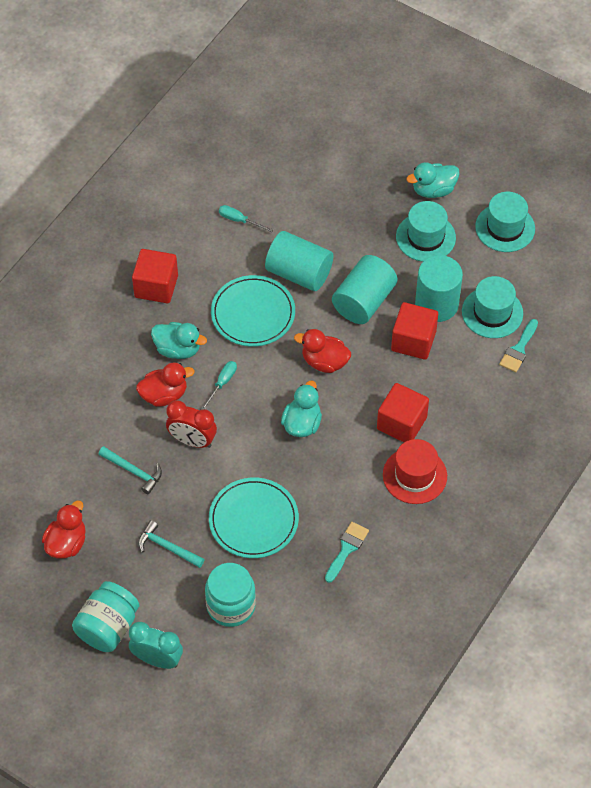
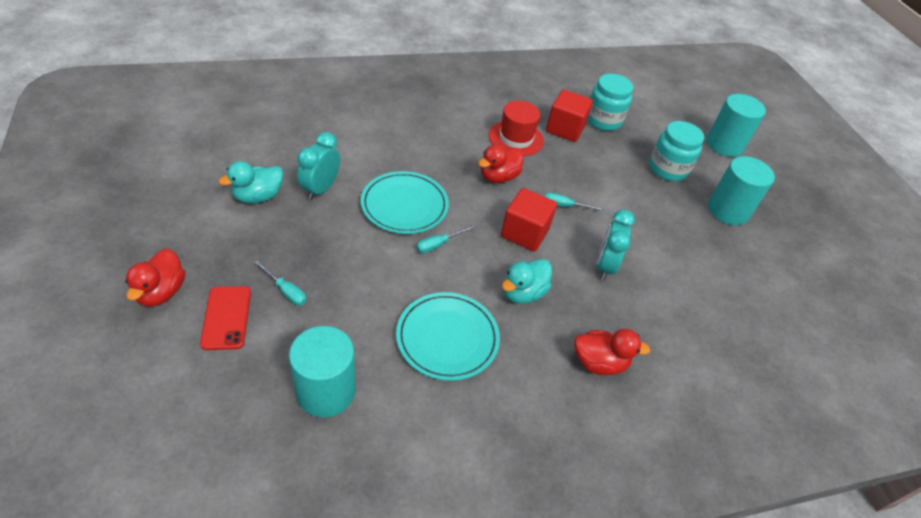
red clock: 1 -> 0
red cube: 3 -> 2
red phone: 0 -> 1
turquoise brush: 2 -> 0
turquoise clock: 1 -> 2
turquoise duck: 3 -> 2
turquoise hammer: 2 -> 0
turquoise hat: 3 -> 0
turquoise screwdriver: 2 -> 3

